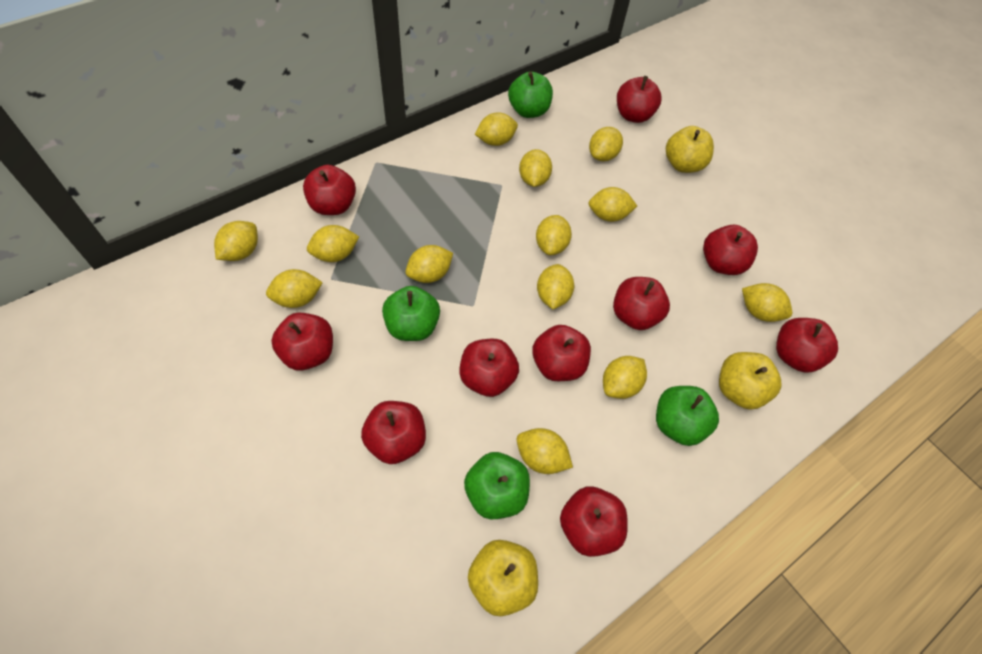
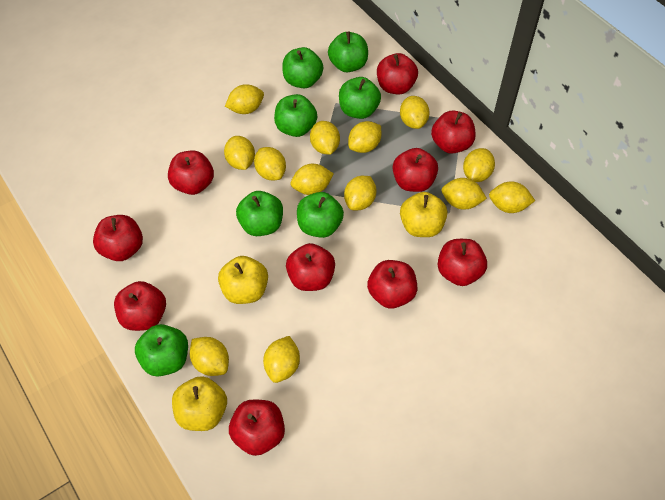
green apple: 4 -> 7

